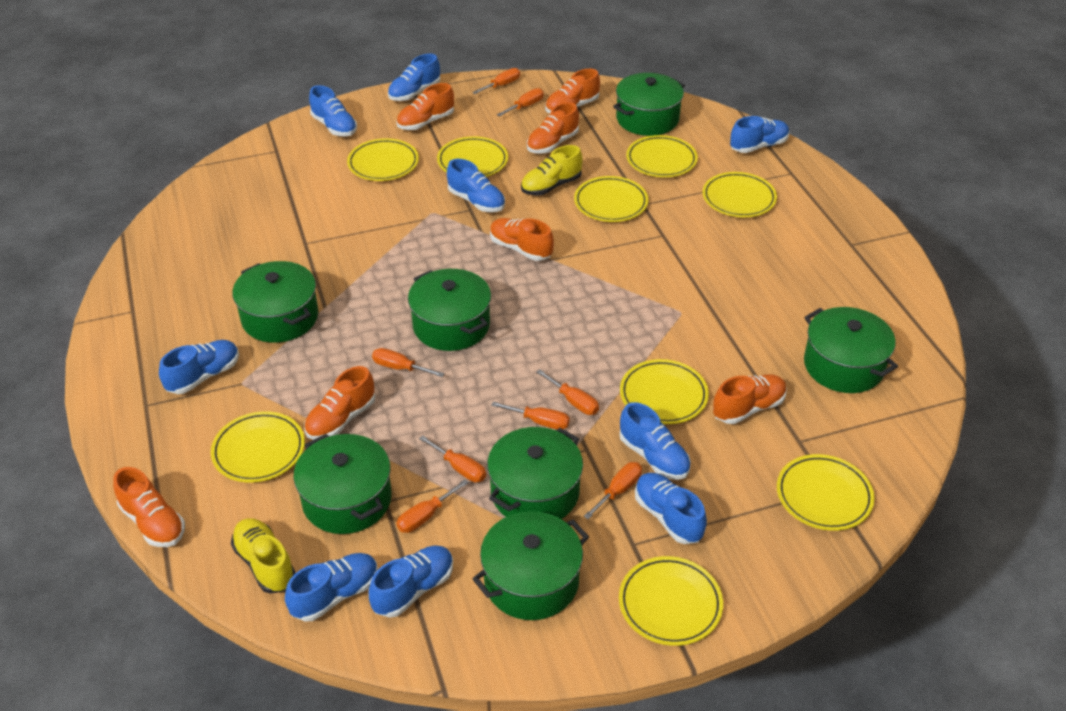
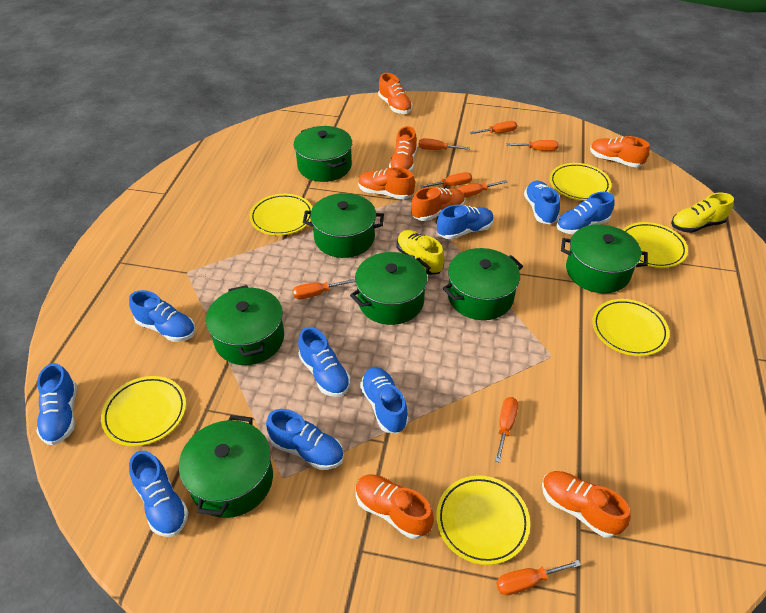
yellow plate: 9 -> 6

